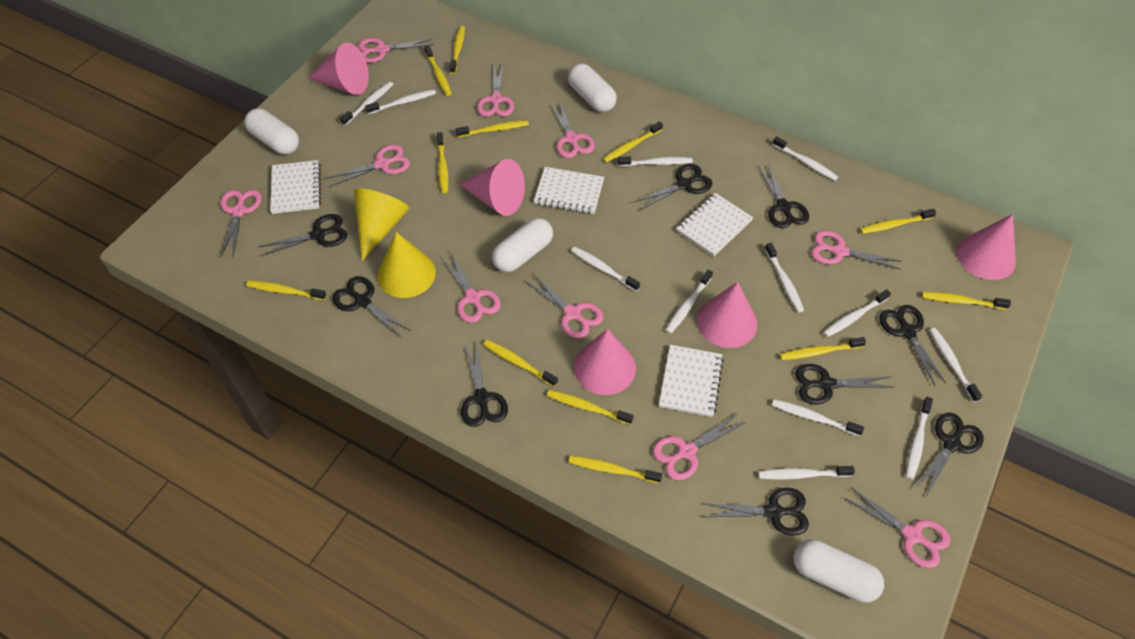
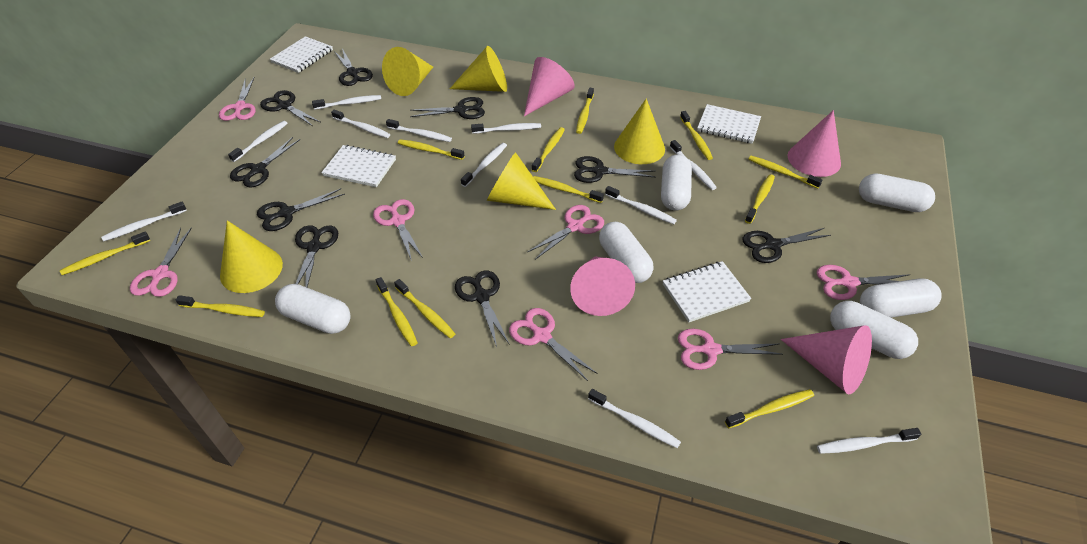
pink cone: 5 -> 4
pink scissors: 10 -> 7
white capsule: 4 -> 6
white toothbrush: 12 -> 11
yellow cone: 2 -> 5

